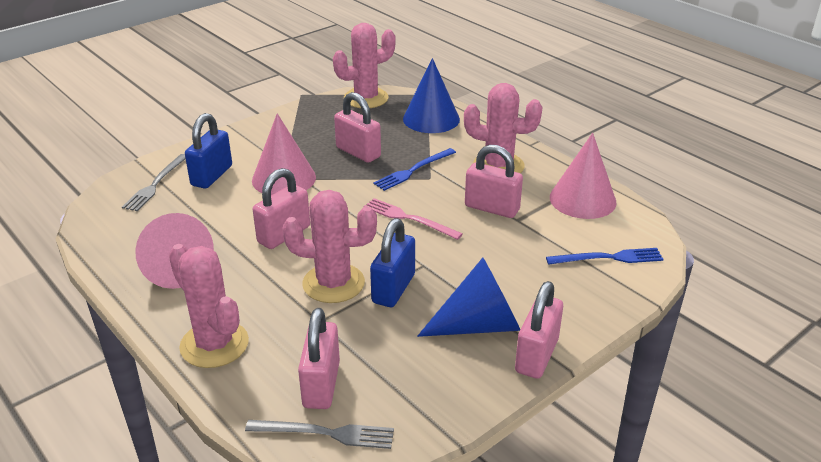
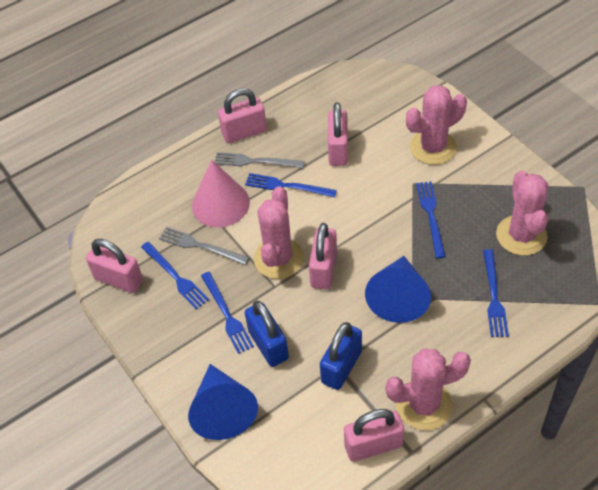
blue fork: 2 -> 5
pink cone: 3 -> 1
pink fork: 1 -> 0

